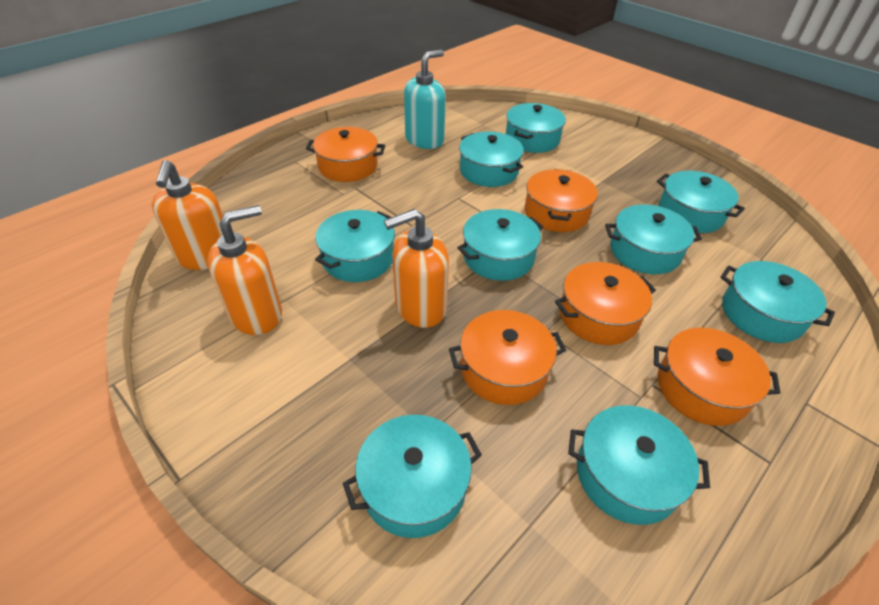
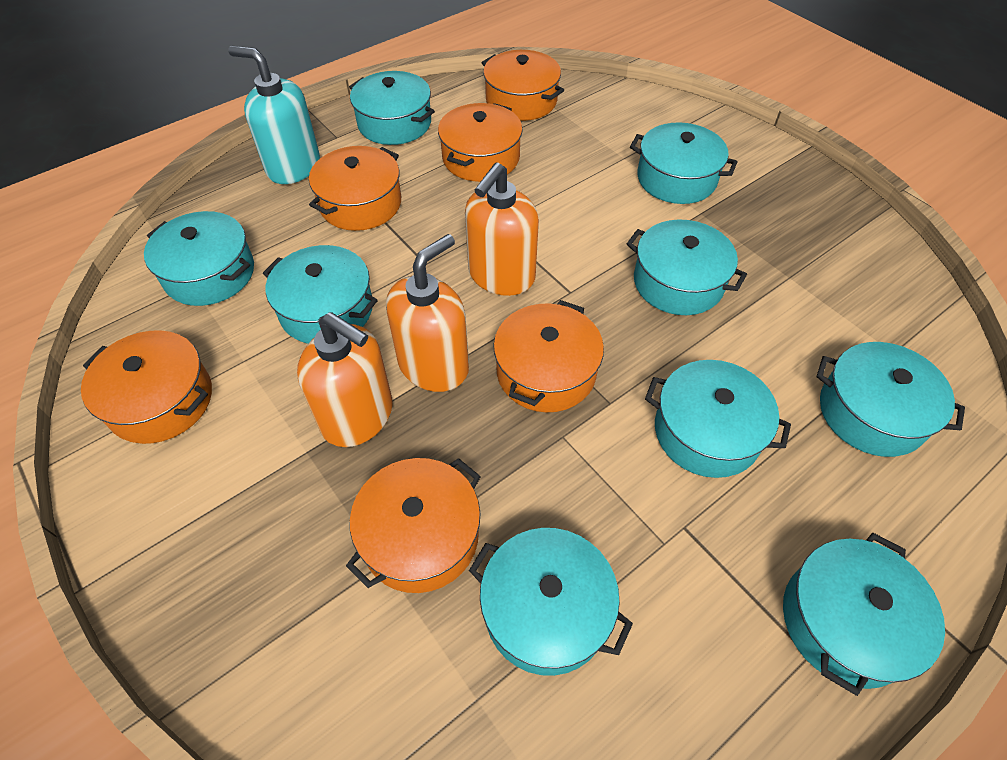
orange pot: 5 -> 6

